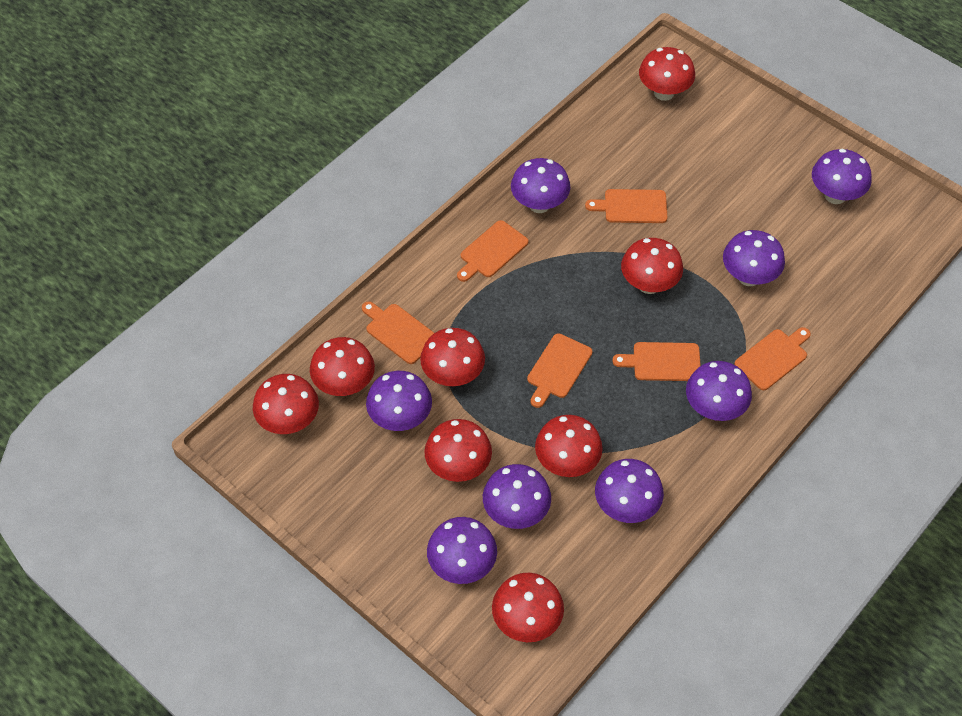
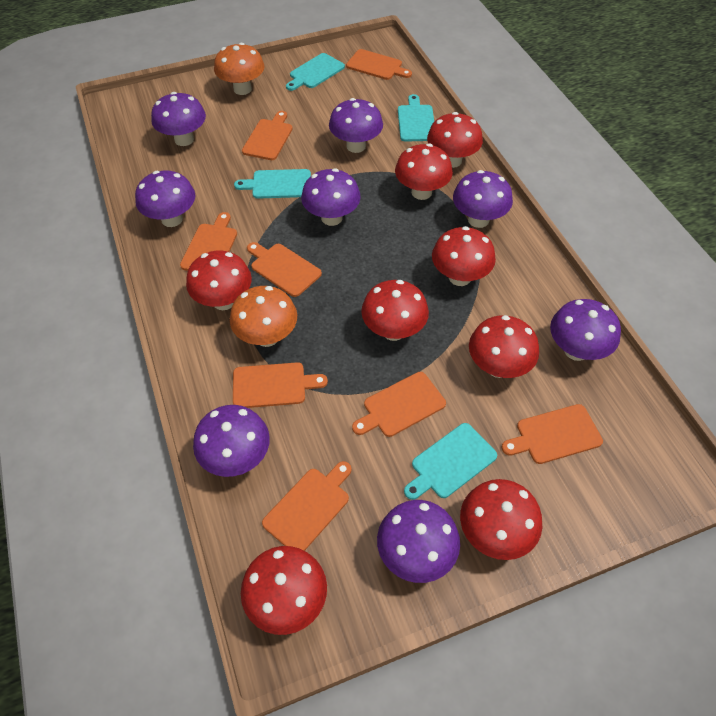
orange cutting board: 6 -> 8
orange mushroom: 0 -> 2
turquoise cutting board: 0 -> 4

